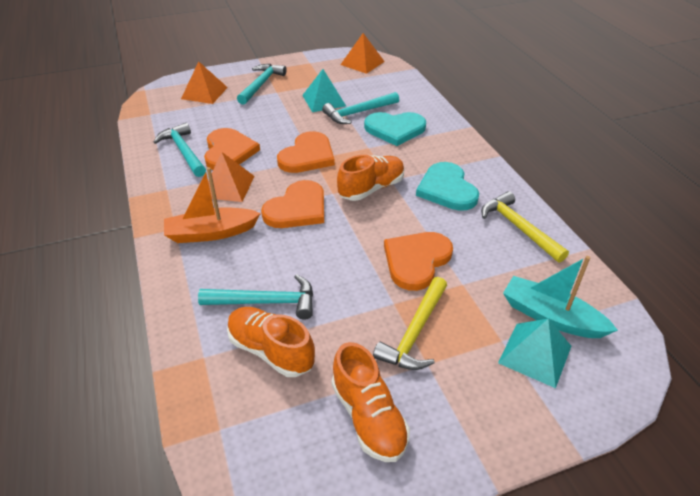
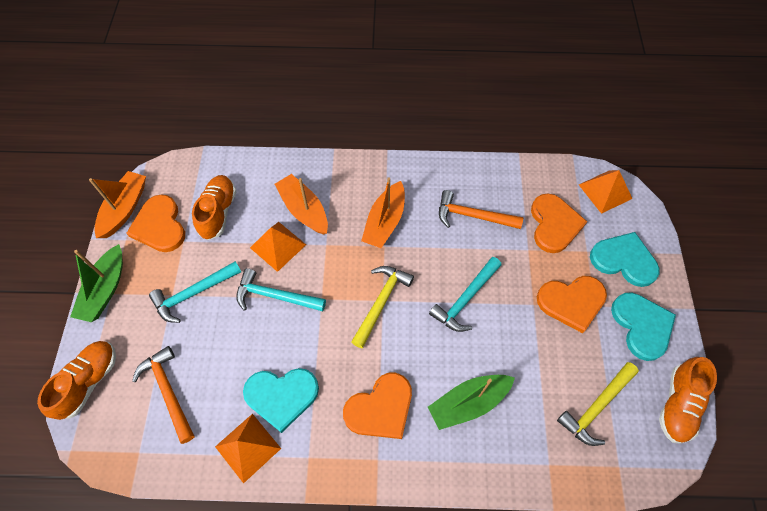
green boat: 0 -> 2
orange boat: 1 -> 3
orange hammer: 0 -> 2
turquoise boat: 1 -> 0
turquoise hammer: 4 -> 3
turquoise heart: 2 -> 3
turquoise pyramid: 2 -> 0

